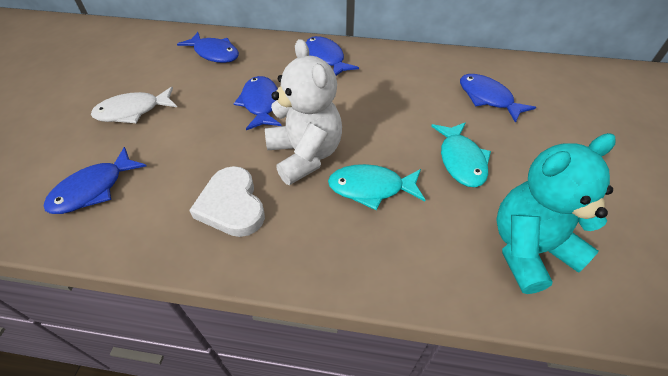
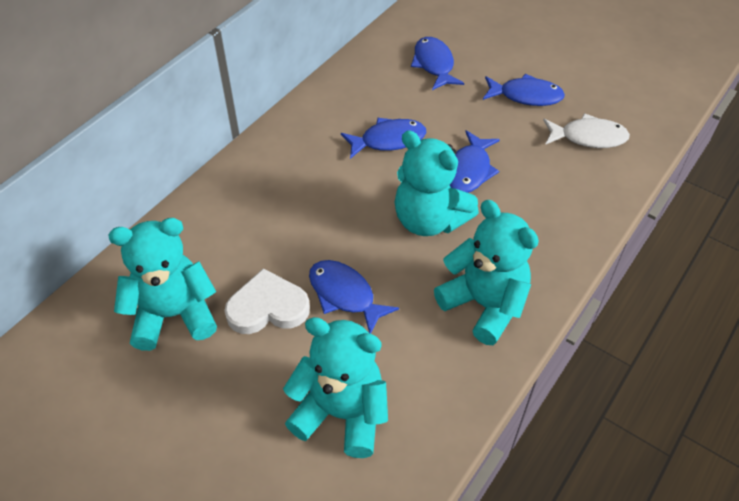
turquoise fish: 2 -> 0
turquoise teddy bear: 1 -> 4
white teddy bear: 1 -> 0

